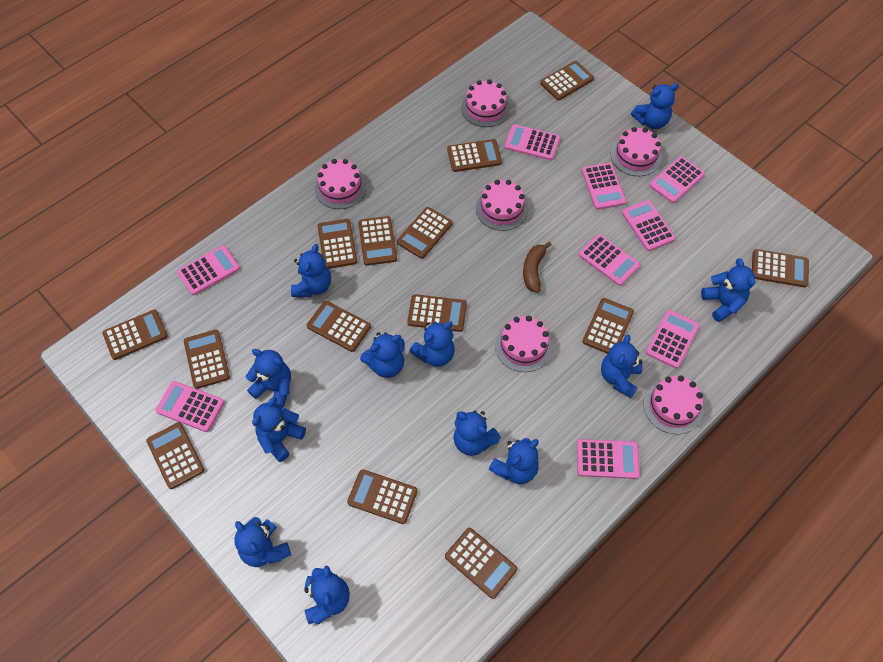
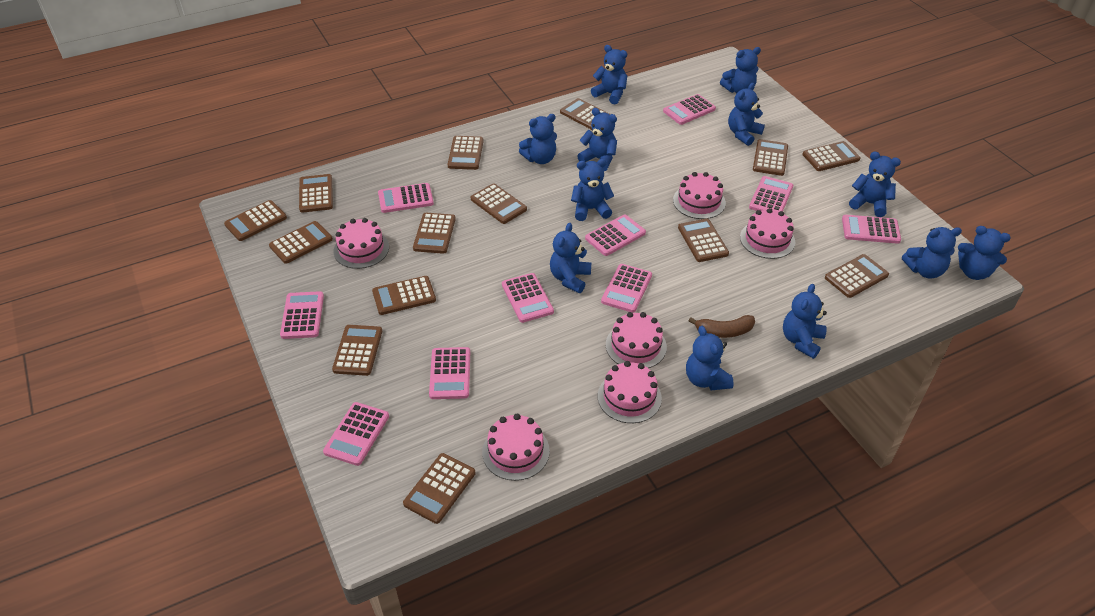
pink calculator: 9 -> 10

